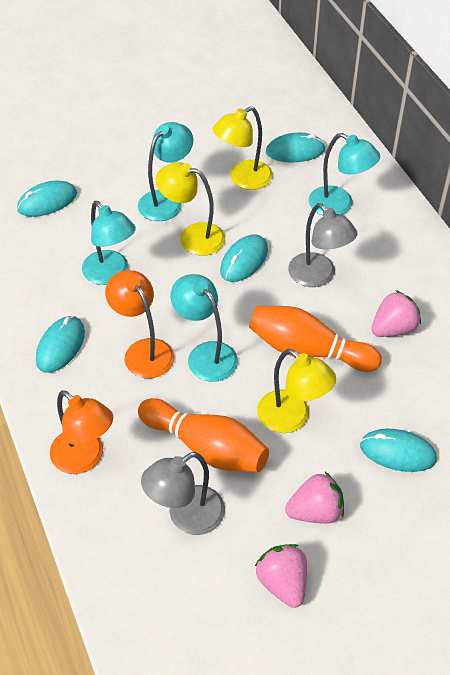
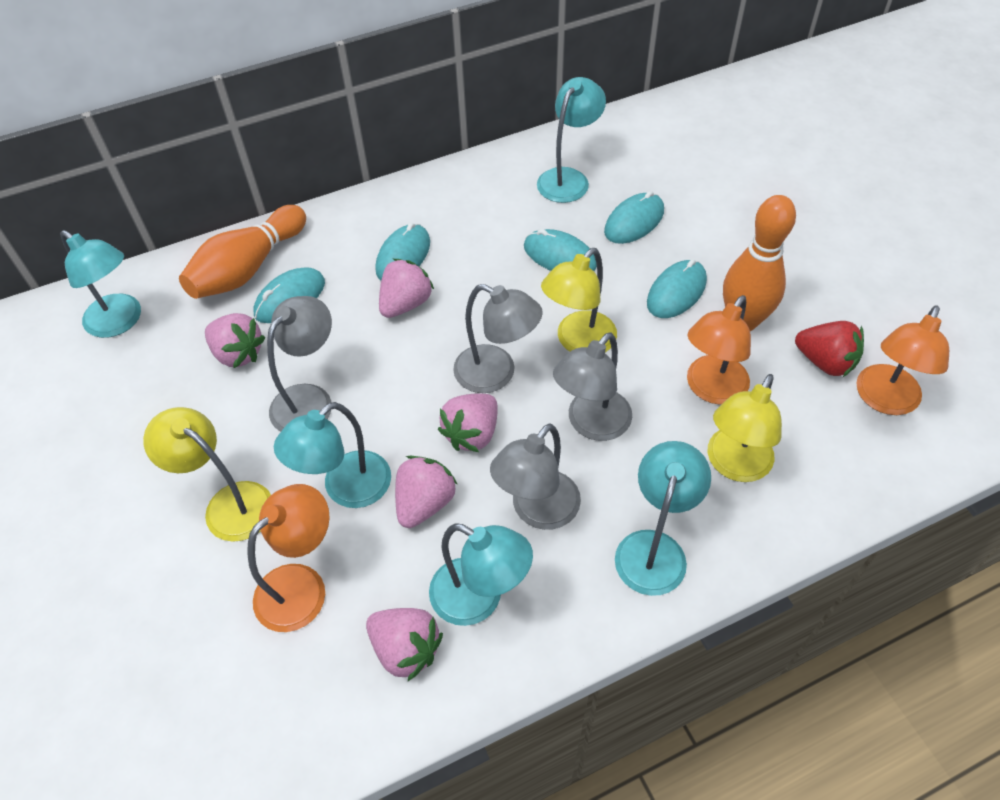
grey lamp: 2 -> 4
orange lamp: 2 -> 3
pink strawberry: 3 -> 5
red strawberry: 0 -> 1
turquoise lamp: 4 -> 5

